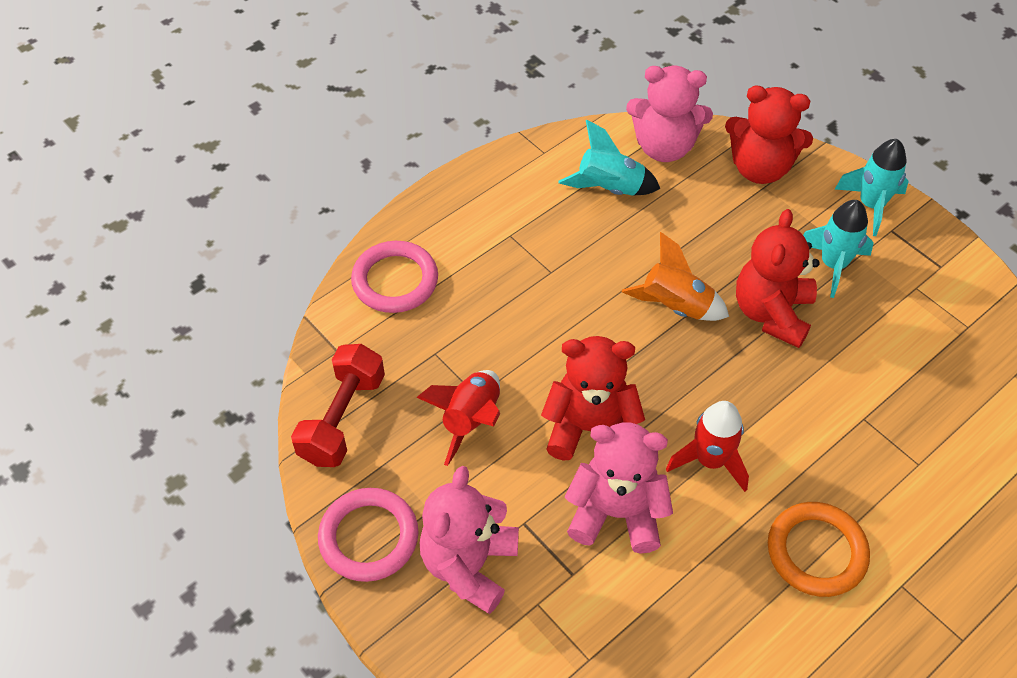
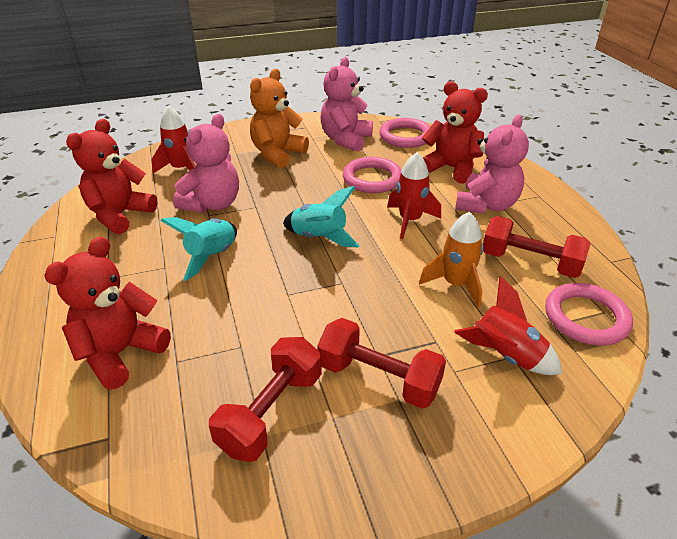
orange ring: 1 -> 0
orange teddy bear: 0 -> 1
pink ring: 2 -> 3
red dumbbell: 1 -> 3
red rocket: 2 -> 3
turquoise rocket: 3 -> 2

